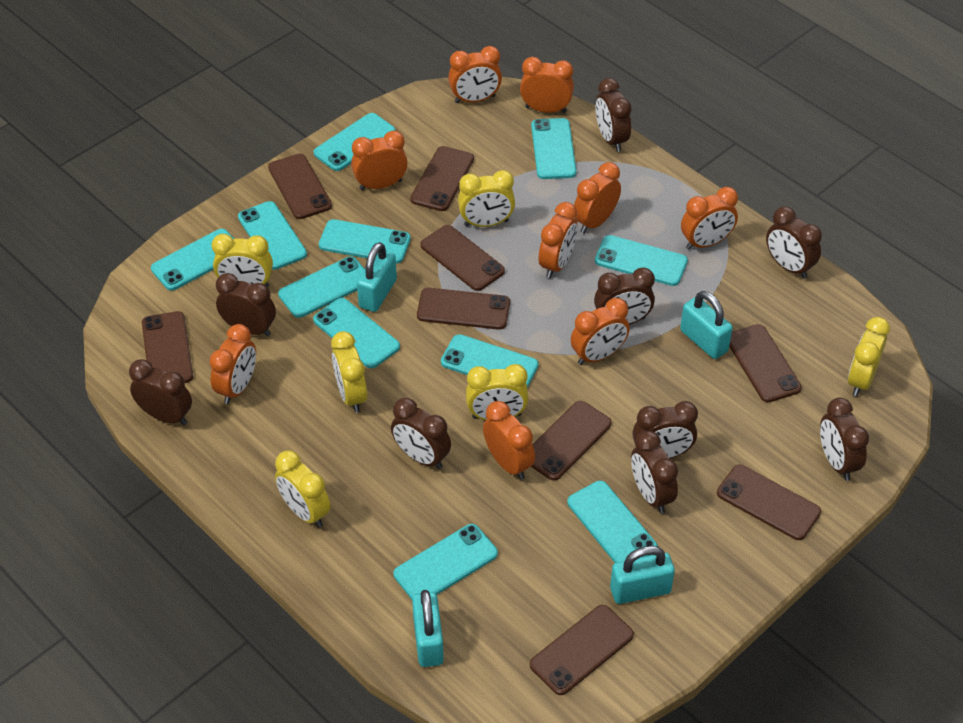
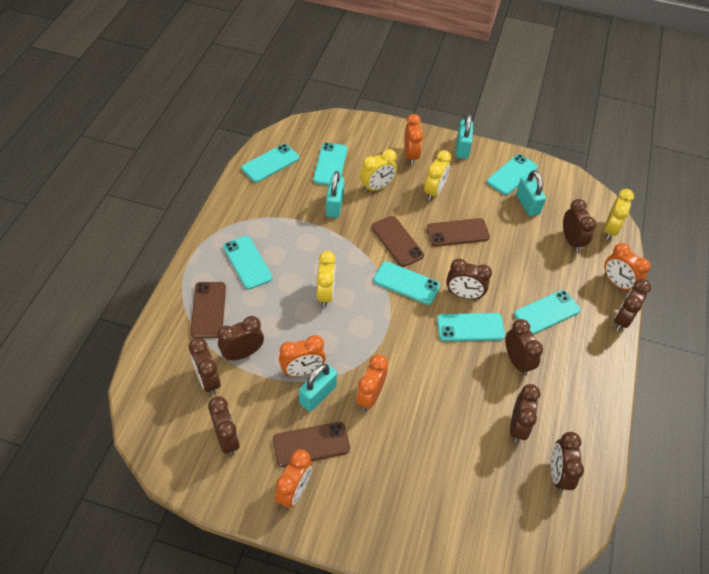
brown phone: 9 -> 4
orange clock: 9 -> 5
turquoise phone: 11 -> 7
yellow clock: 6 -> 4

